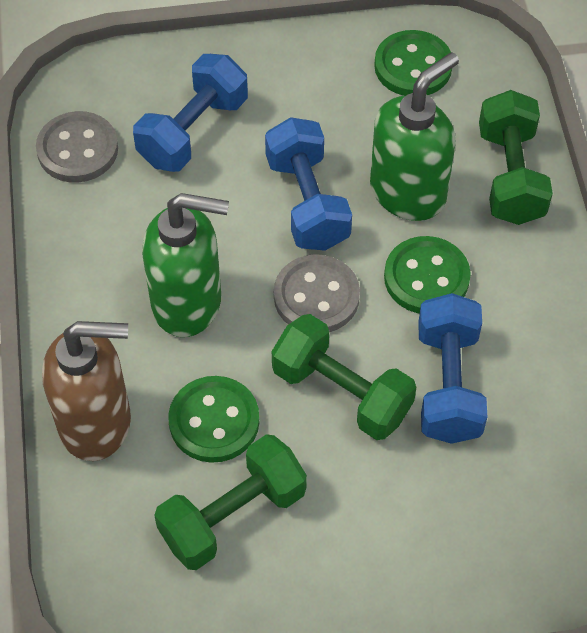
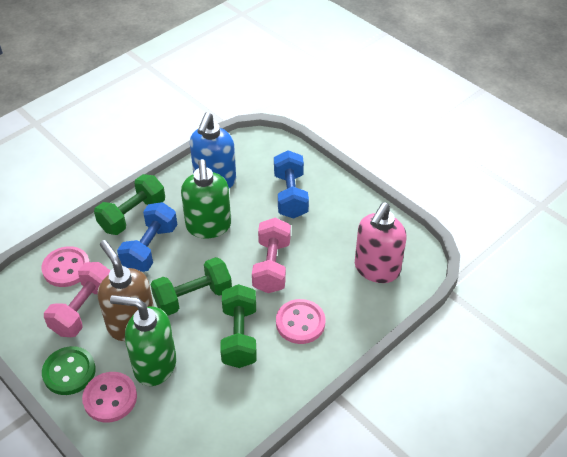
blue dumbbell: 3 -> 2
blue soap dispenser: 0 -> 1
green button: 3 -> 1
grey button: 2 -> 0
pink button: 0 -> 3
pink dumbbell: 0 -> 2
pink soap dispenser: 0 -> 1

